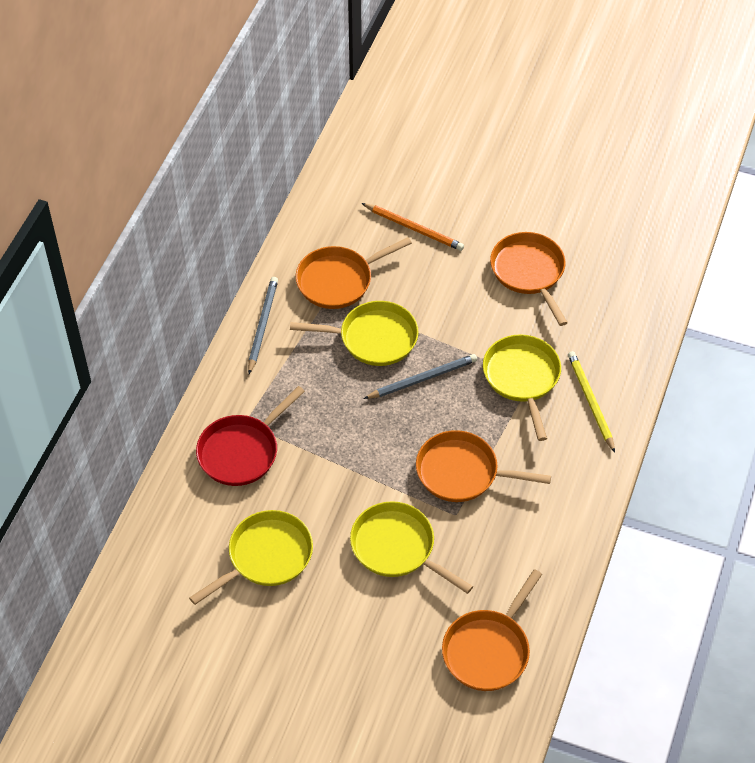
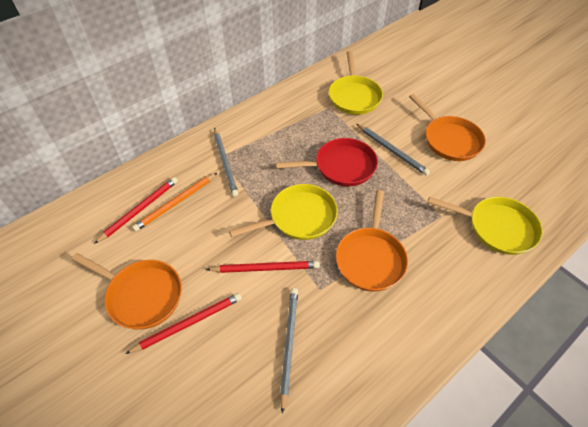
grey pencil: 2 -> 3
orange pan: 4 -> 3
red pencil: 0 -> 3
yellow pan: 4 -> 3
yellow pencil: 1 -> 0

